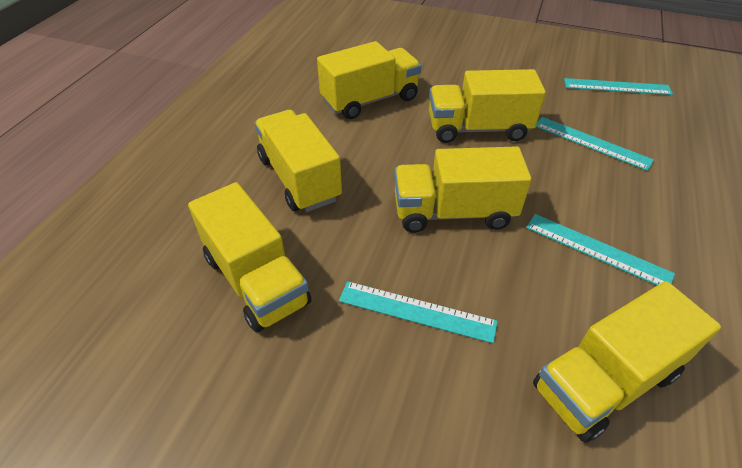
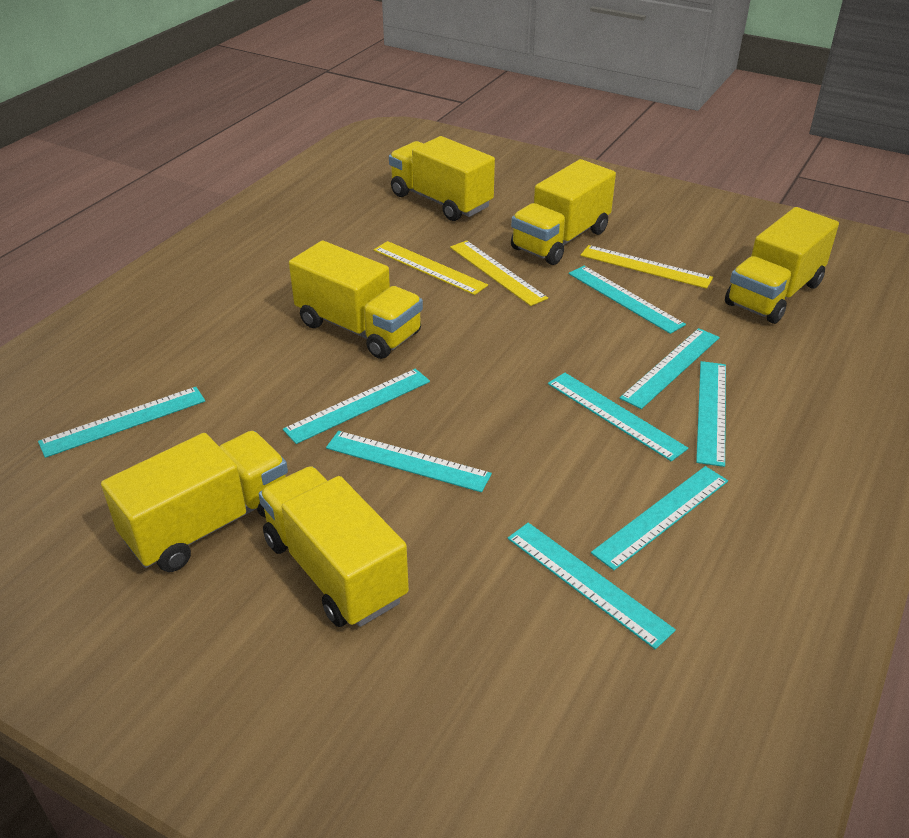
turquoise ruler: 4 -> 9
yellow ruler: 0 -> 3

